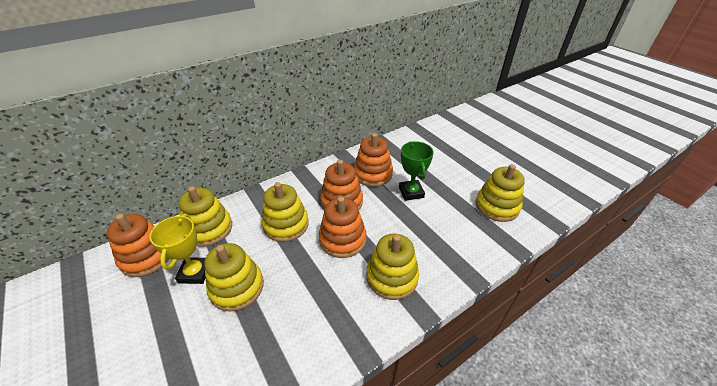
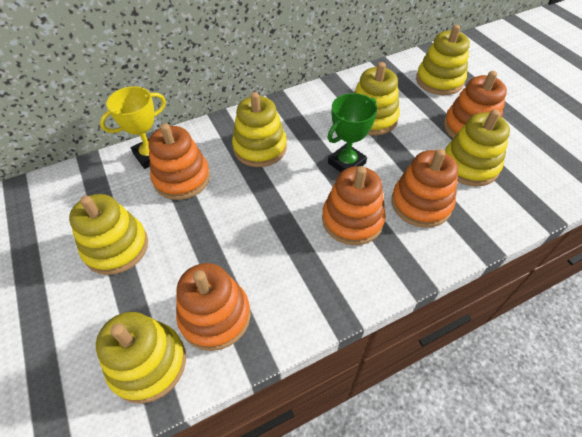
orange stacking toy: 4 -> 5
yellow stacking toy: 5 -> 6

